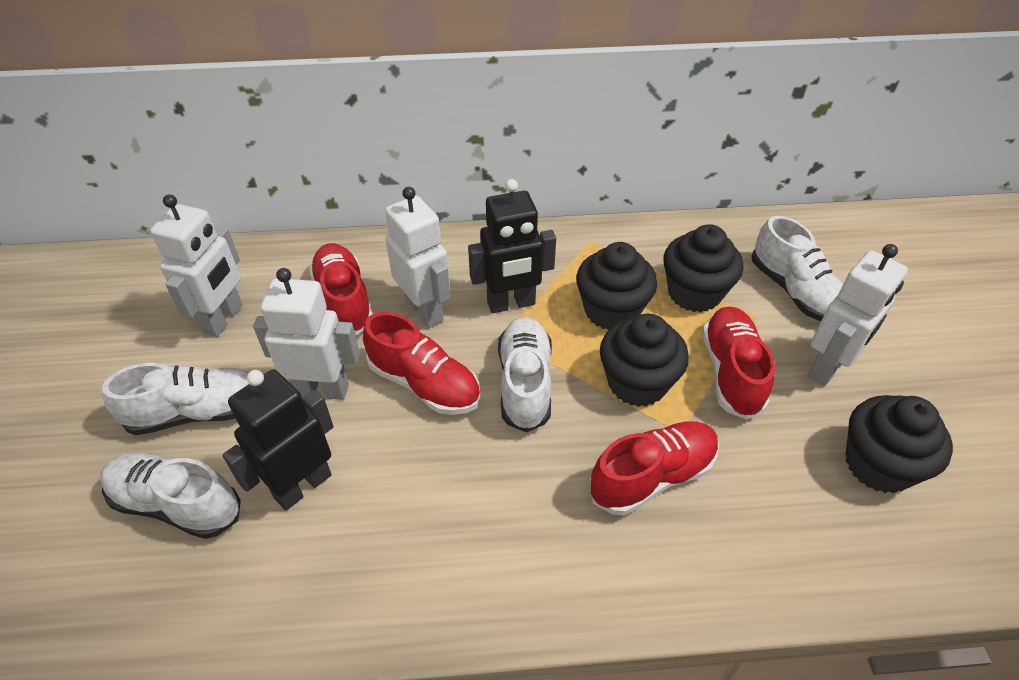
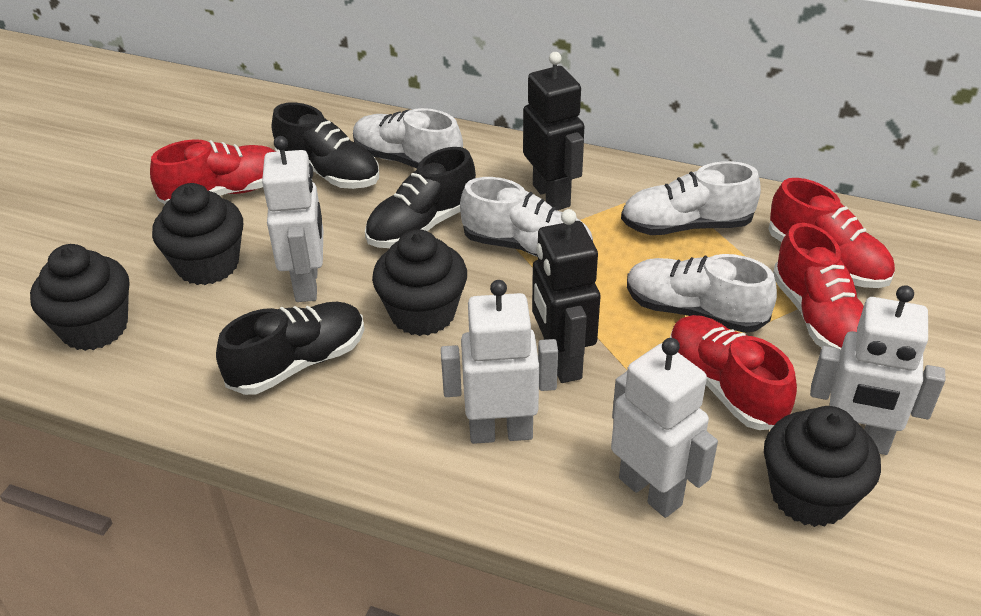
black shoe: 0 -> 3

